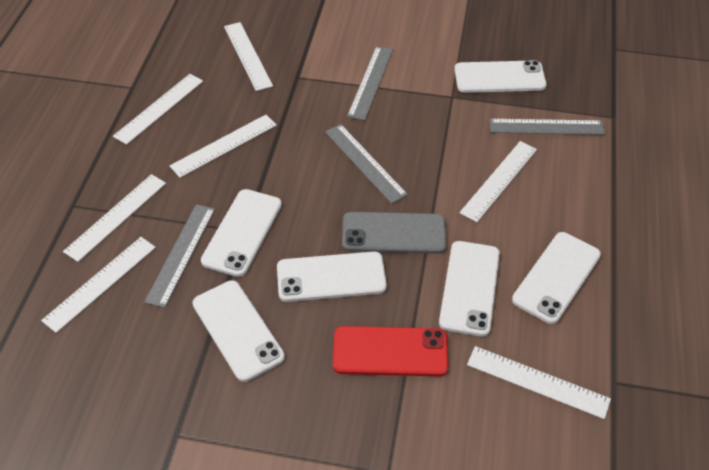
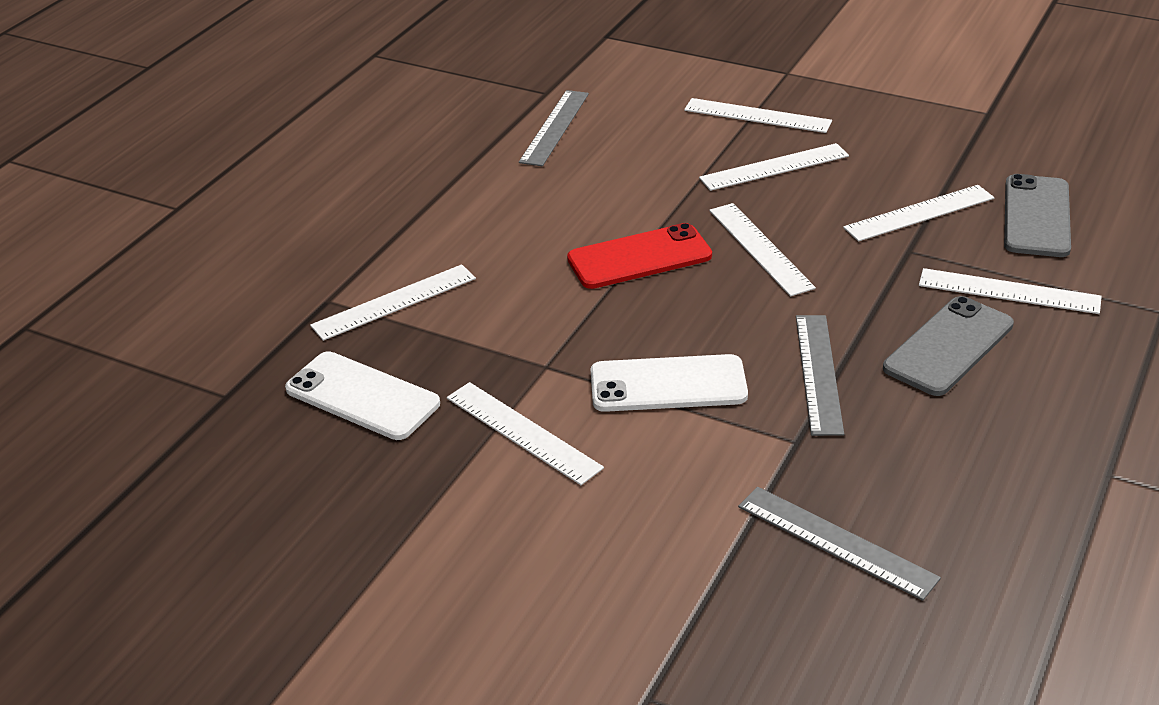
grey phone: 1 -> 2
grey ruler: 4 -> 3
white phone: 6 -> 2

